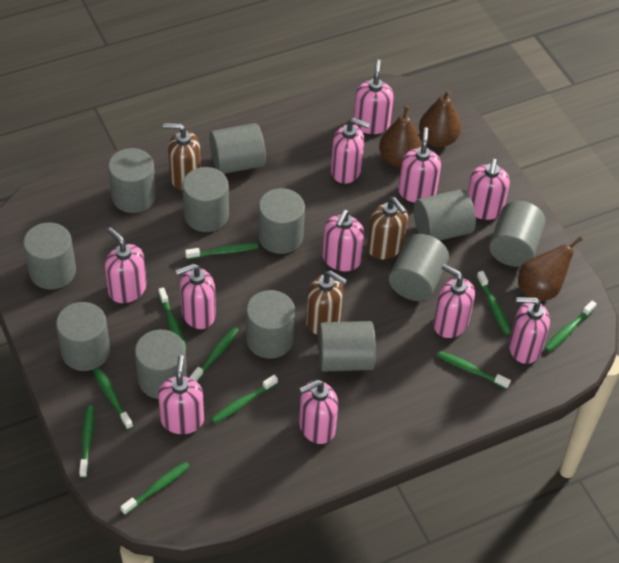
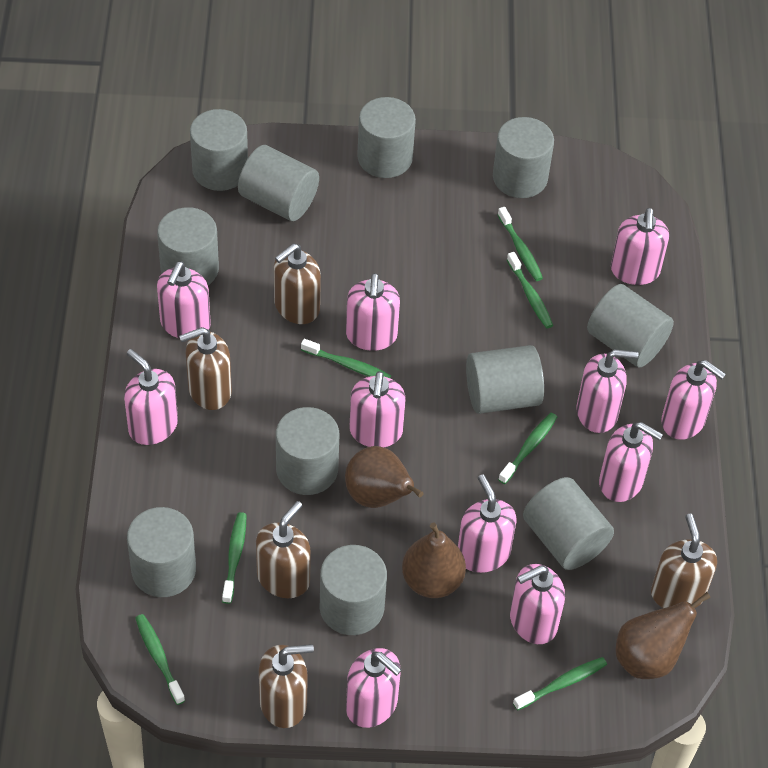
brown soap dispenser: 3 -> 5
green toothbrush: 10 -> 7
grey cylinder: 12 -> 11

